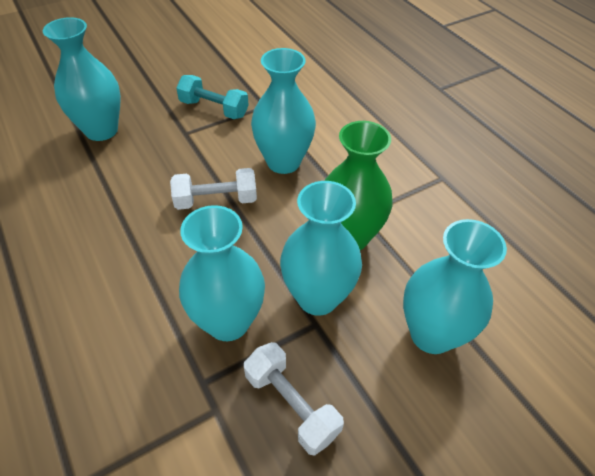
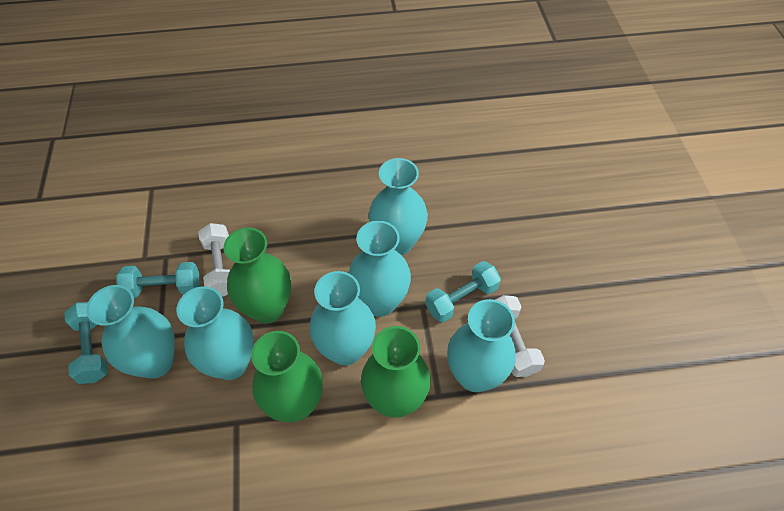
green vase: 1 -> 3
turquoise dumbbell: 1 -> 3
turquoise vase: 5 -> 6

